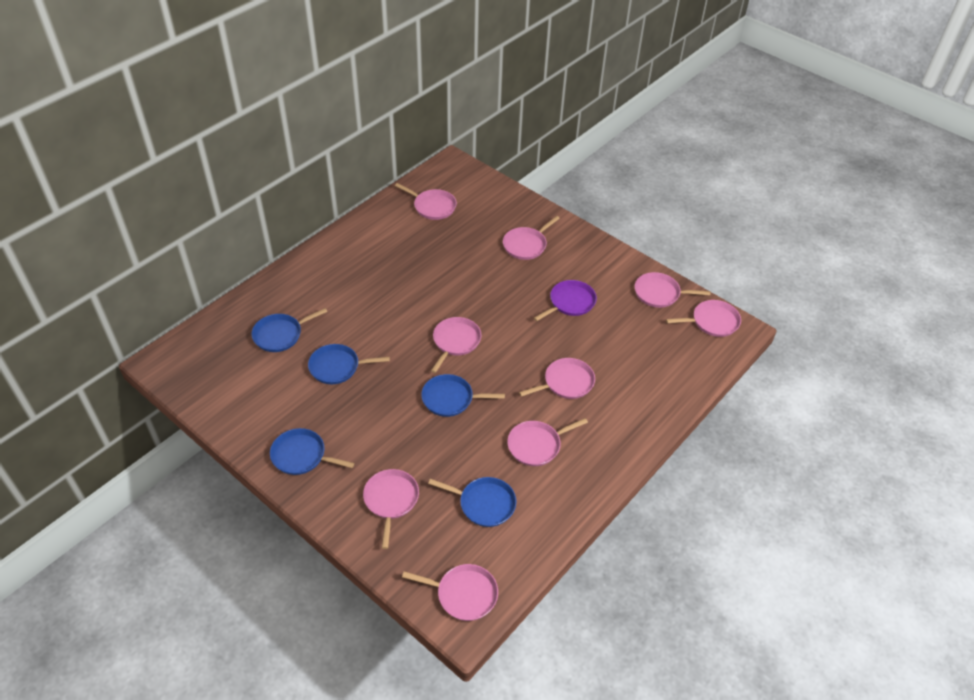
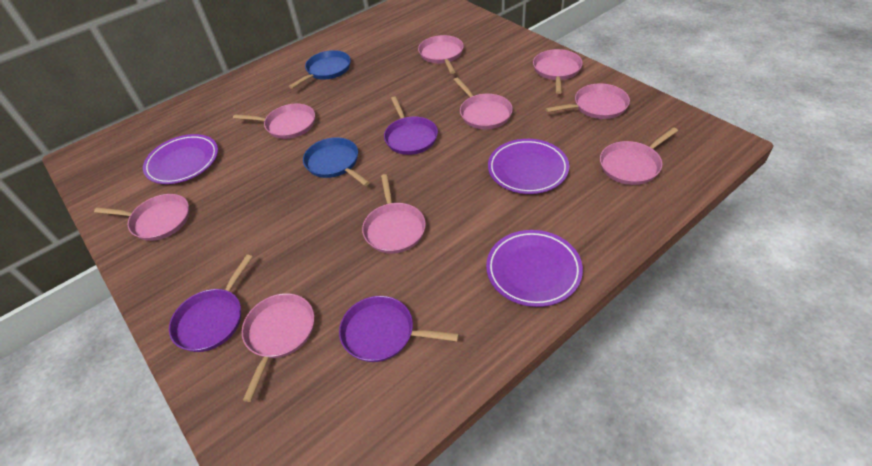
blue pan: 5 -> 2
purple pan: 1 -> 3
purple plate: 0 -> 3

